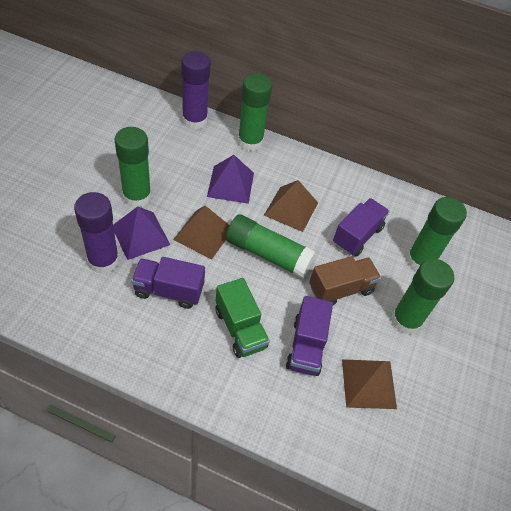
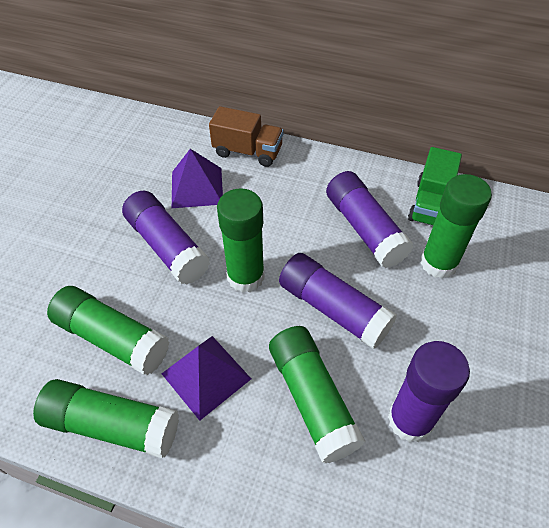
brown pyramid: 3 -> 0
purple glue stick: 2 -> 4
purple truck: 3 -> 0

